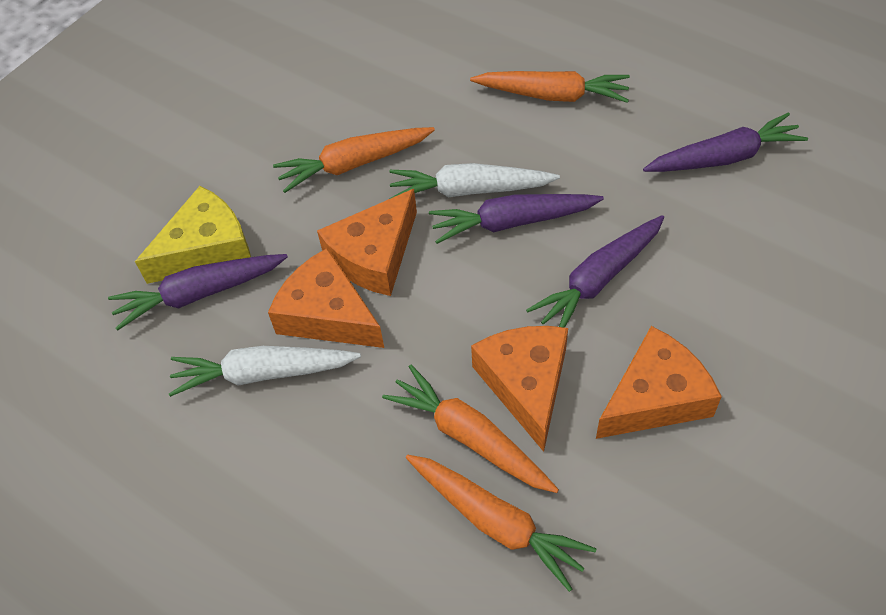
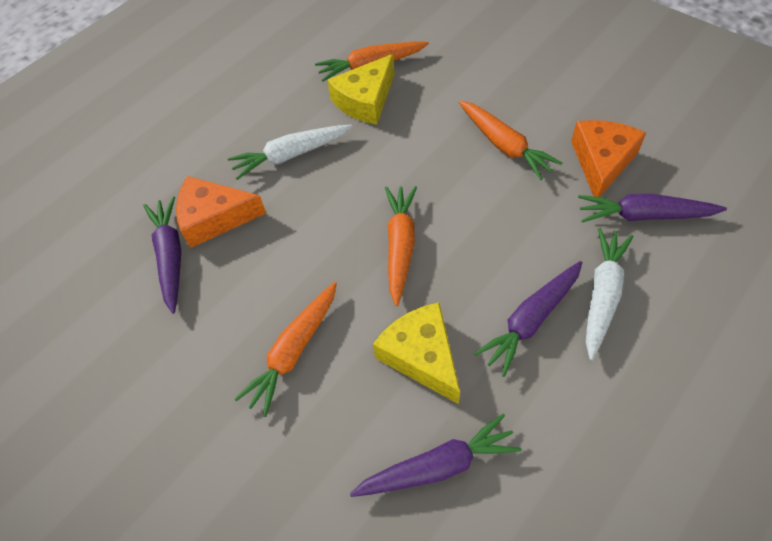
orange cheese: 4 -> 2
yellow cheese: 1 -> 2

